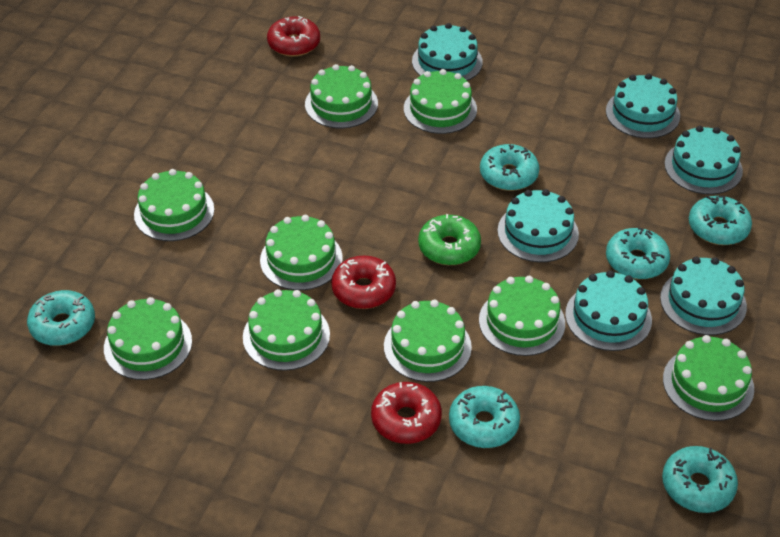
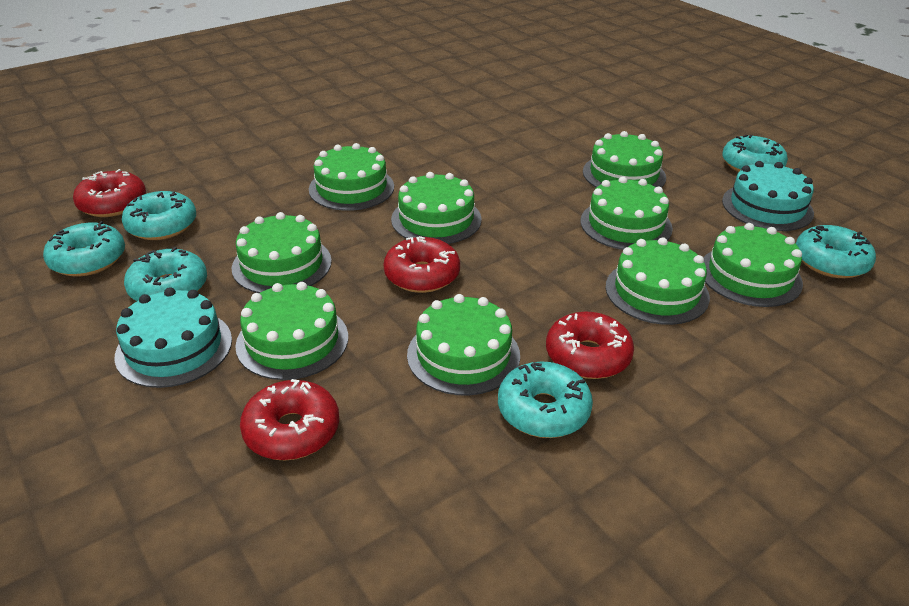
green donut: 1 -> 0
red donut: 3 -> 4
turquoise cake: 6 -> 2

